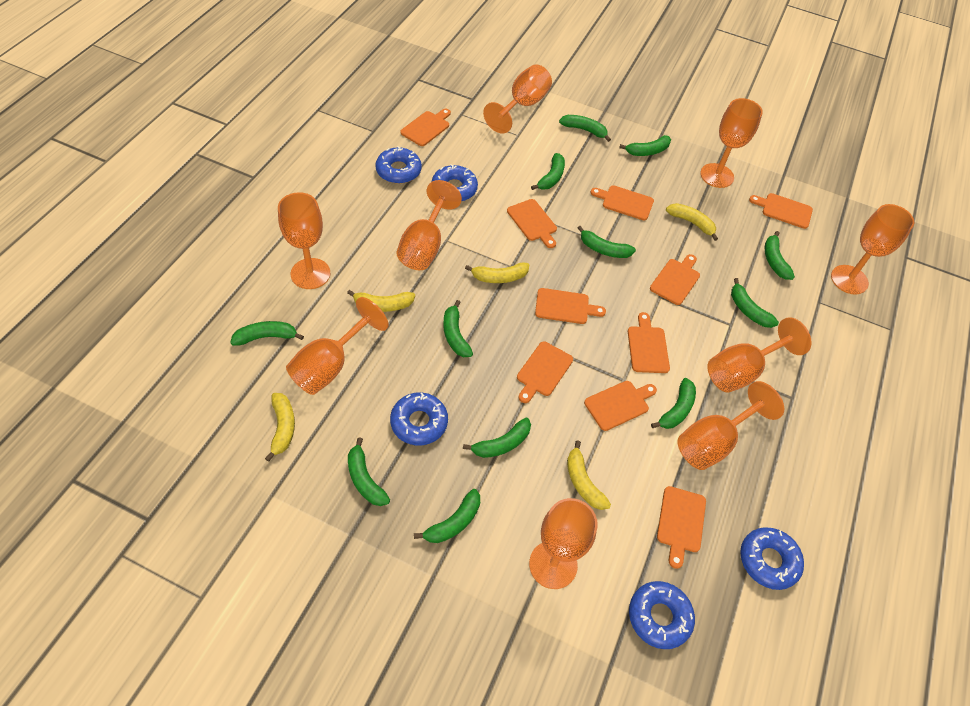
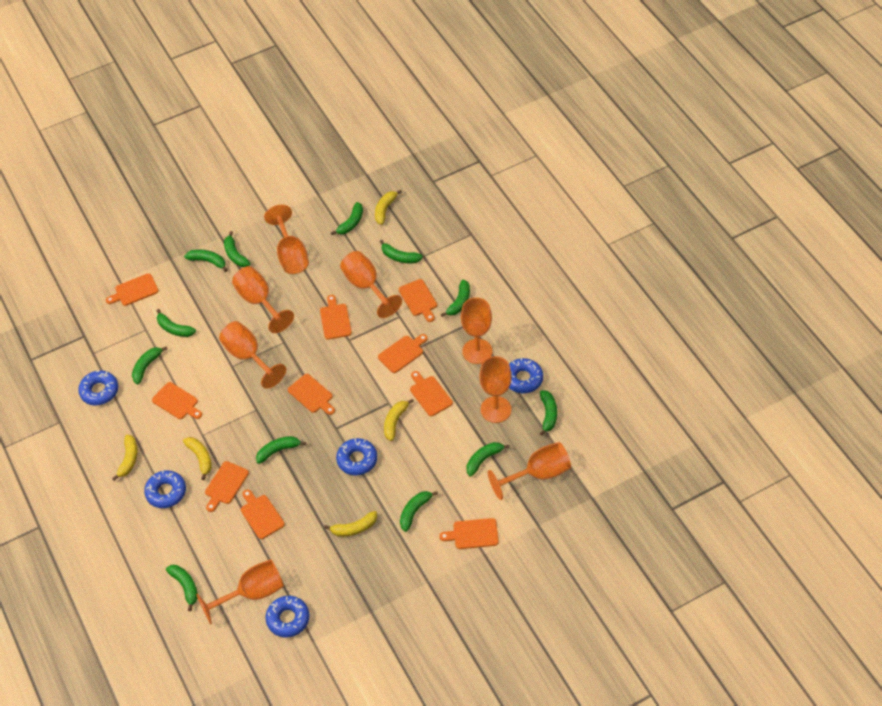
orange goblet: 9 -> 8

